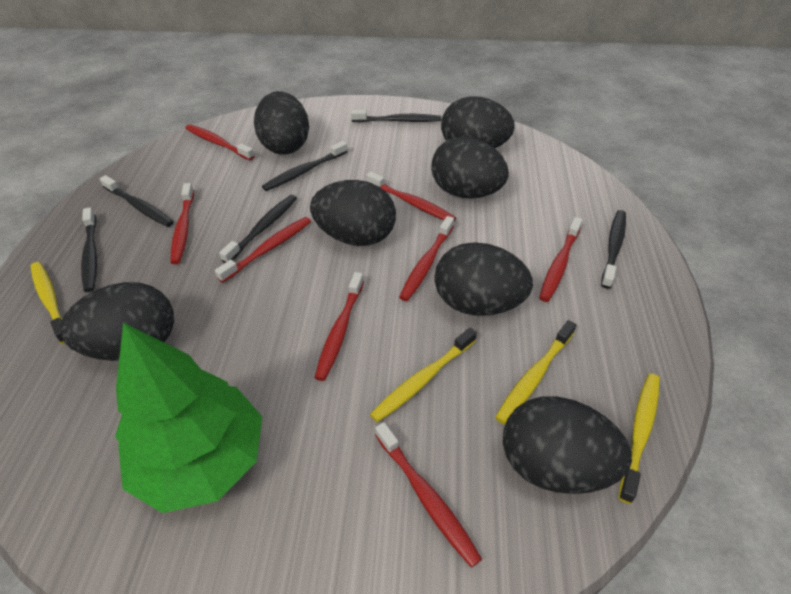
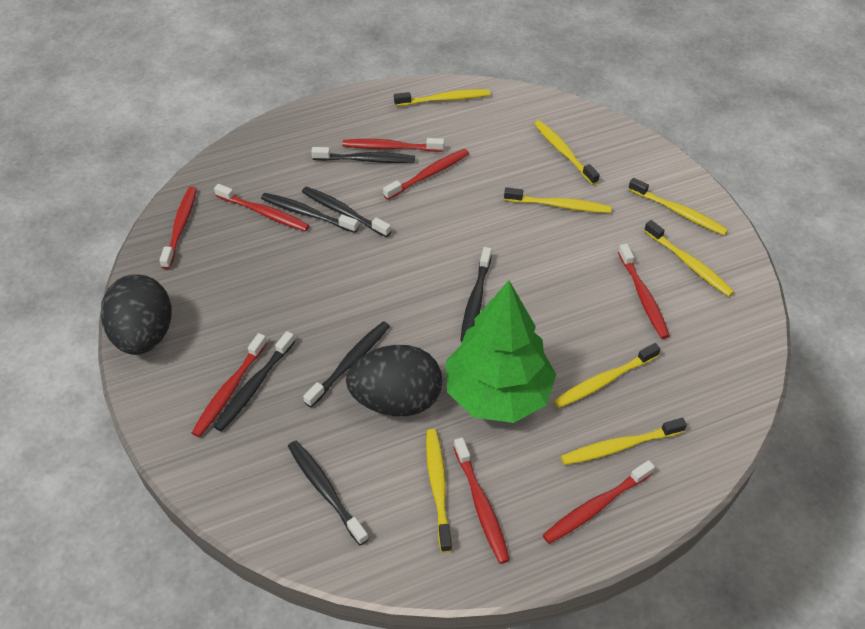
black egg: 7 -> 2
black toothbrush: 6 -> 7
yellow toothbrush: 4 -> 8

